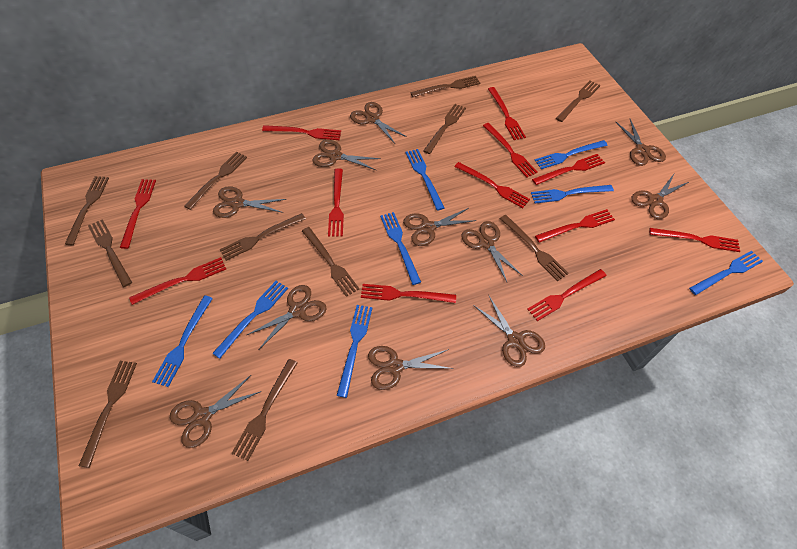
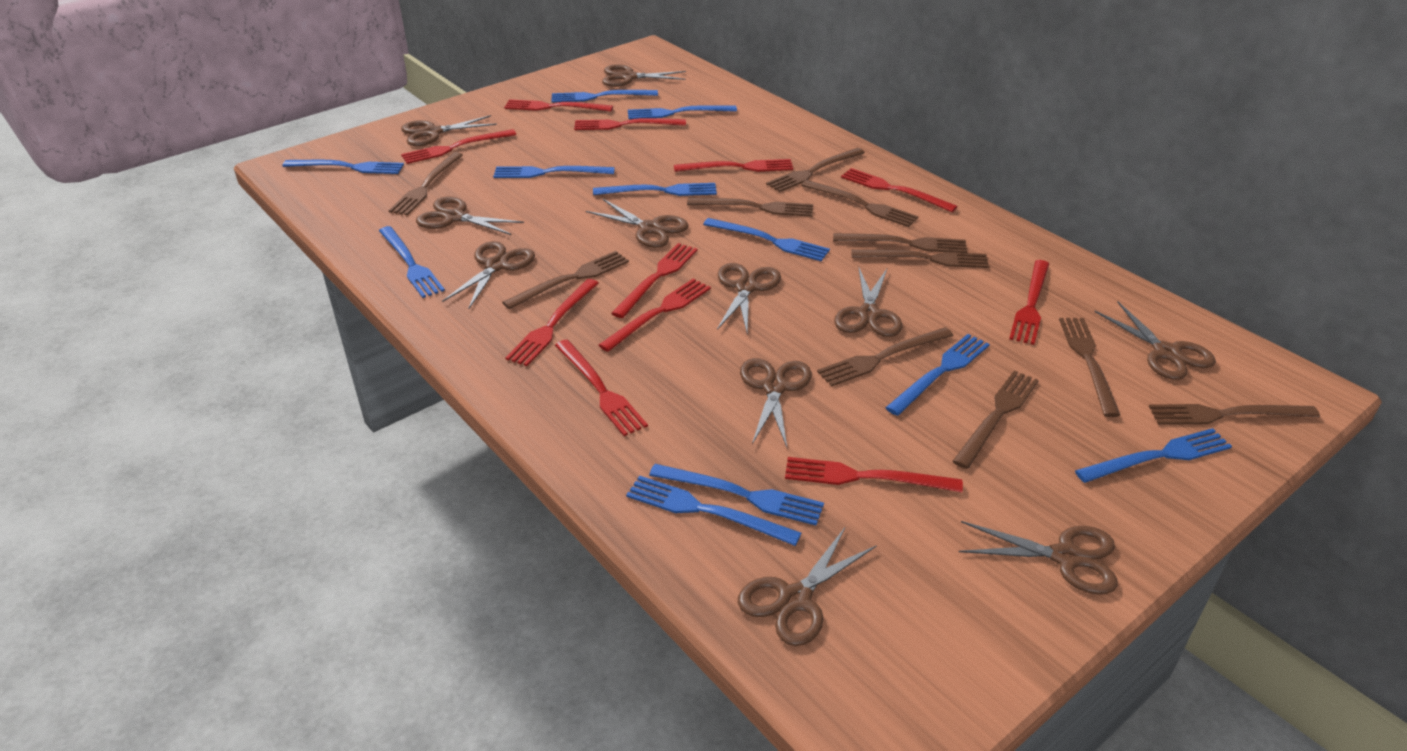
blue fork: 8 -> 11
red fork: 12 -> 11

